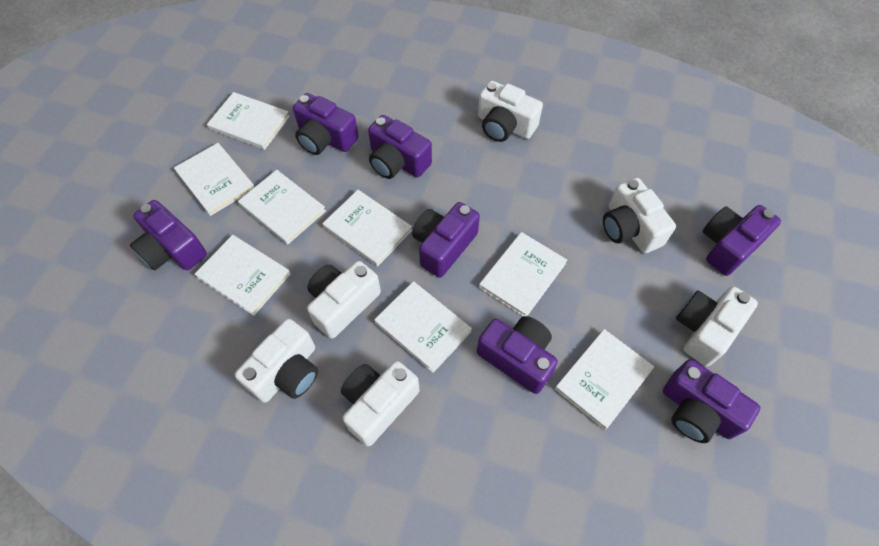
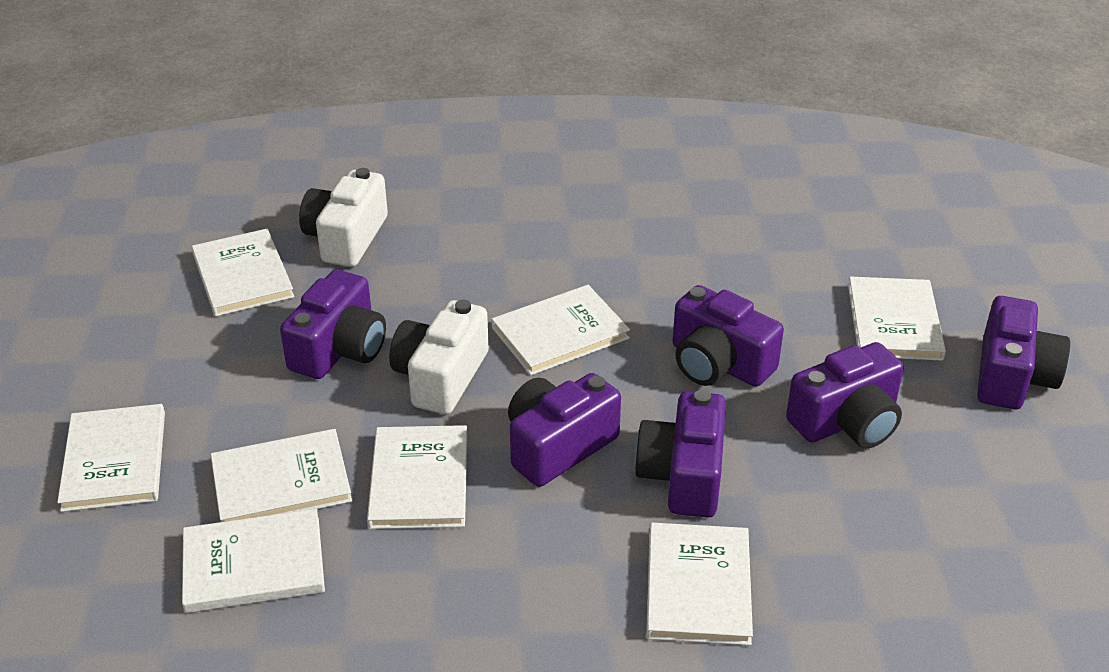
purple camera: 7 -> 6
white camera: 6 -> 2

